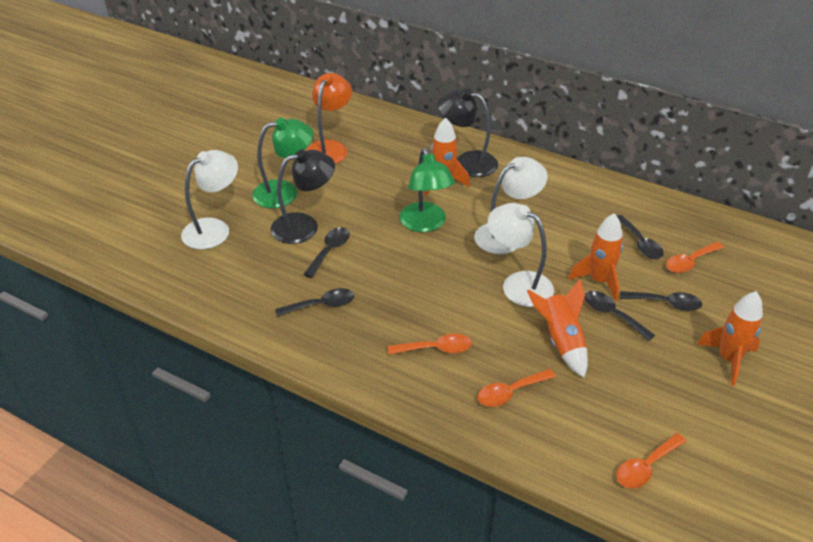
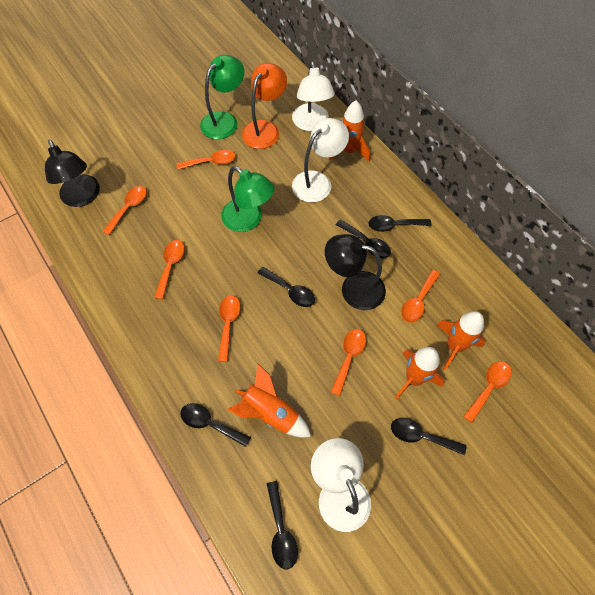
black spoon: 5 -> 6
orange spoon: 4 -> 7

